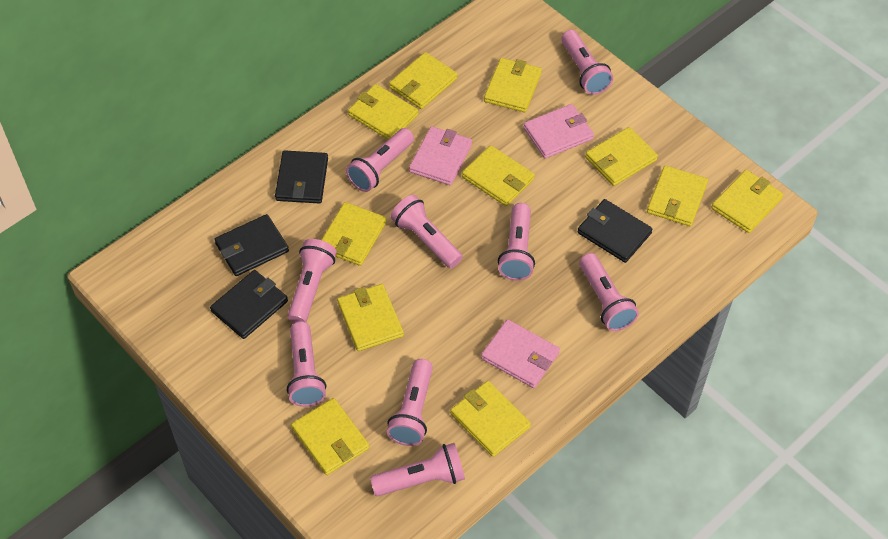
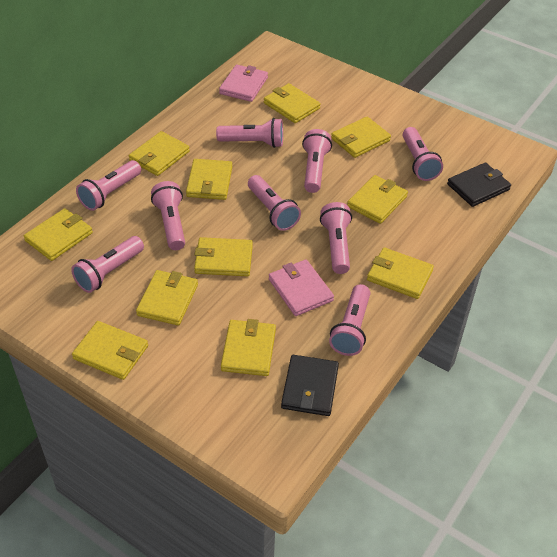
black wallet: 4 -> 2
pink wallet: 3 -> 2

